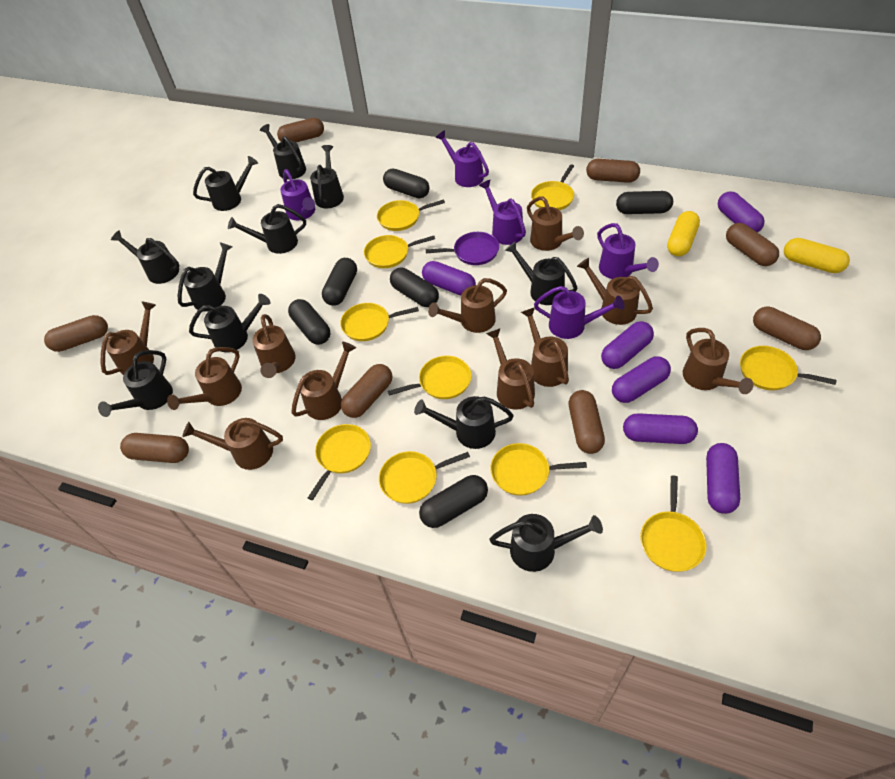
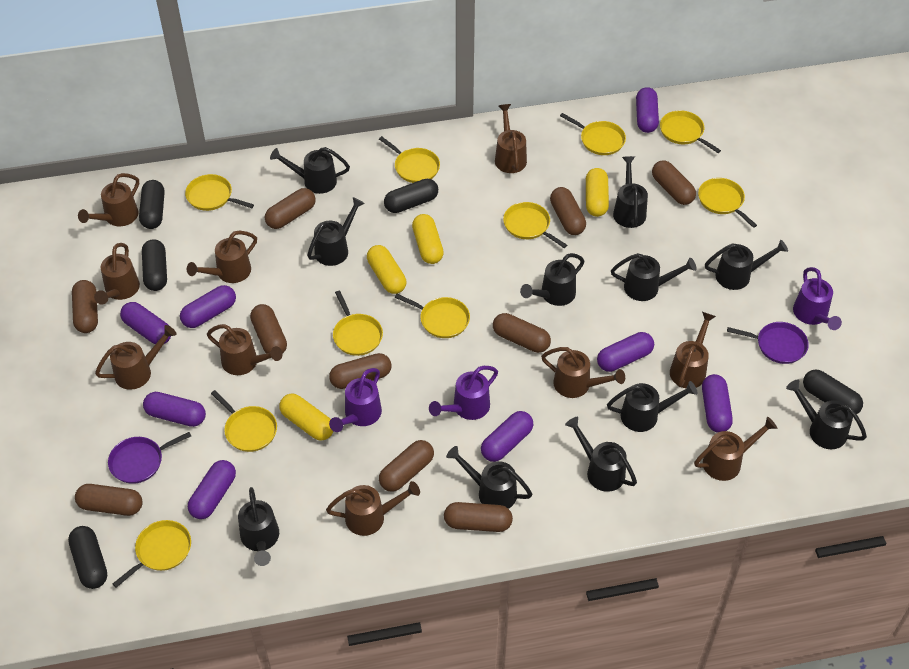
black capsule: 6 -> 5
brown capsule: 8 -> 10
brown watering can: 11 -> 10
purple capsule: 6 -> 8
purple pan: 1 -> 2
purple watering can: 5 -> 3
yellow capsule: 2 -> 4

